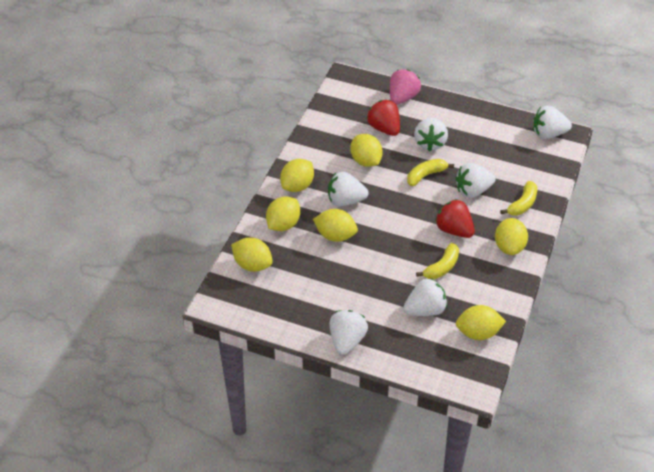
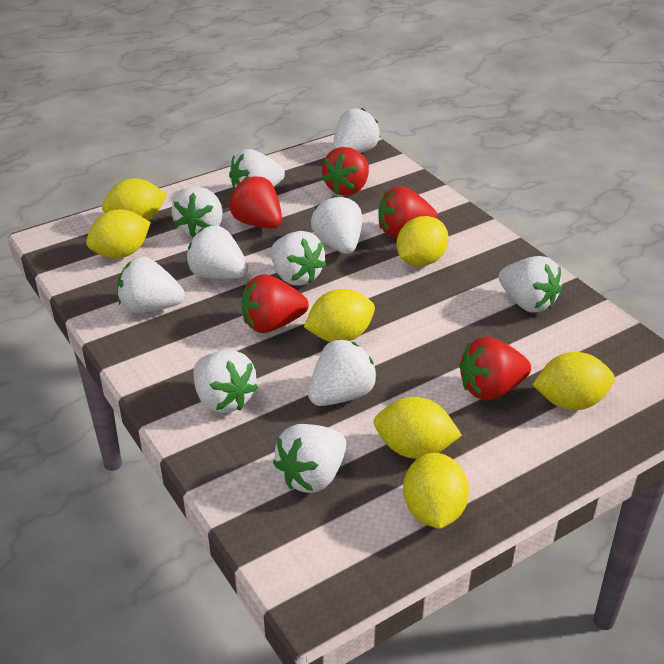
pink strawberry: 1 -> 0
red strawberry: 2 -> 5
white strawberry: 6 -> 11
yellow banana: 3 -> 0

